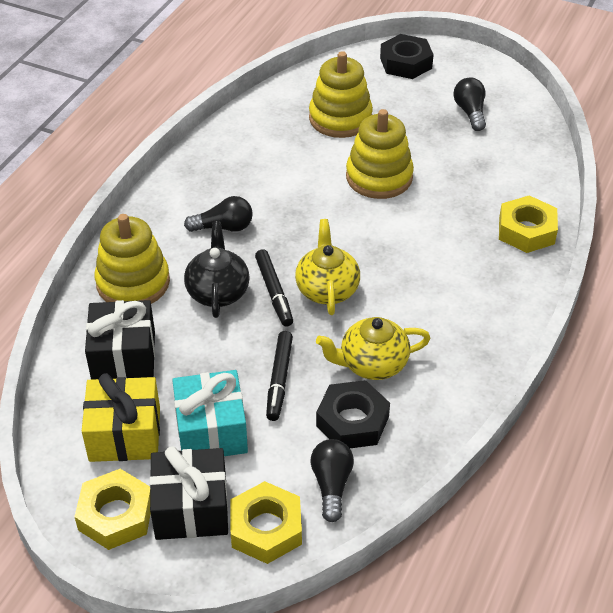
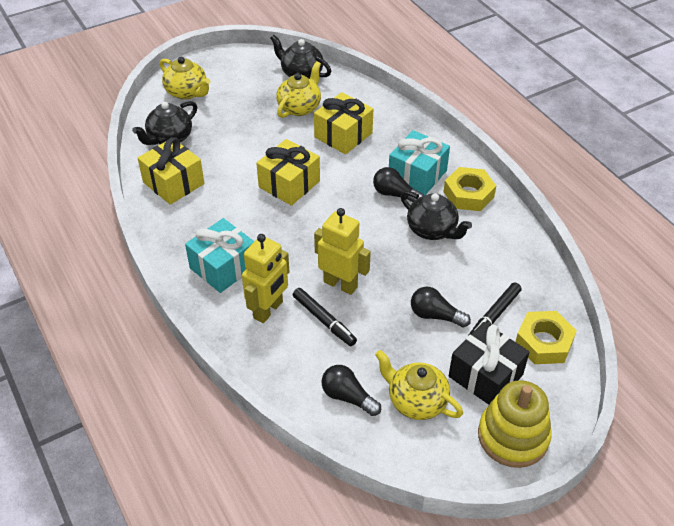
black gift: 2 -> 1
black nut: 2 -> 0
black teapot: 1 -> 3
turquoise gift: 1 -> 2
yellow gift: 1 -> 3
yellow nut: 3 -> 2
yellow robot: 0 -> 2
yellow stacking toy: 3 -> 1
yellow teapot: 2 -> 3

